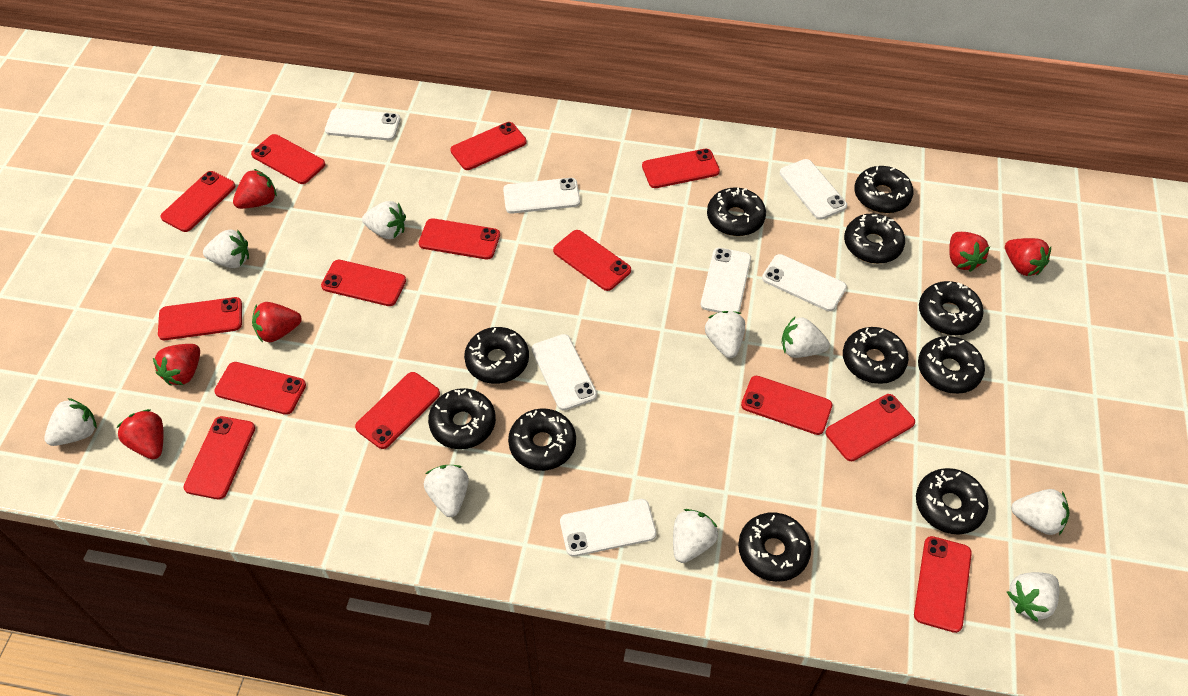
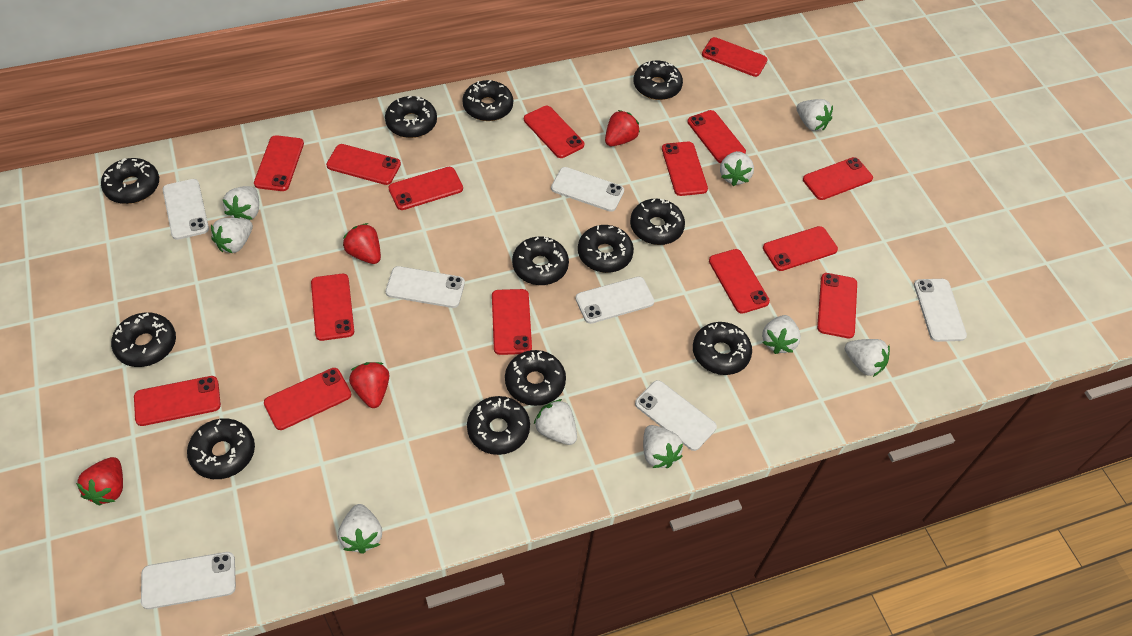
black donut: 11 -> 12
red phone: 14 -> 15
red strawberry: 6 -> 4

